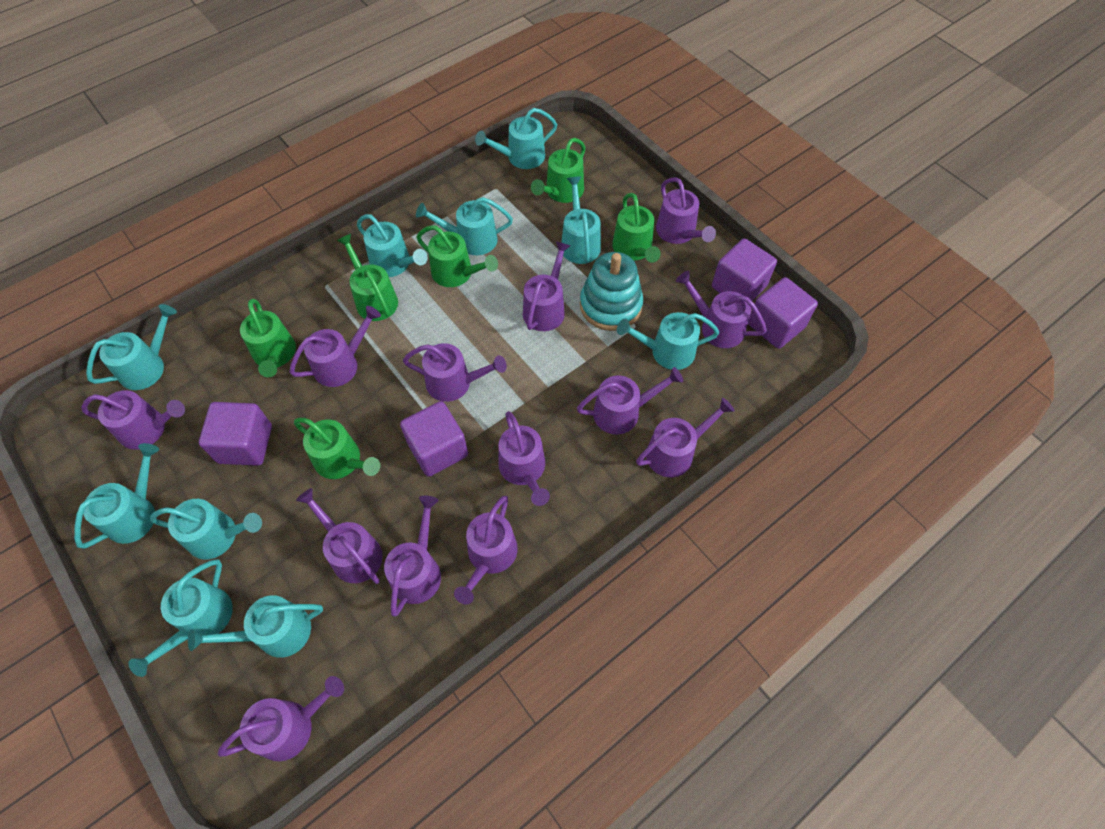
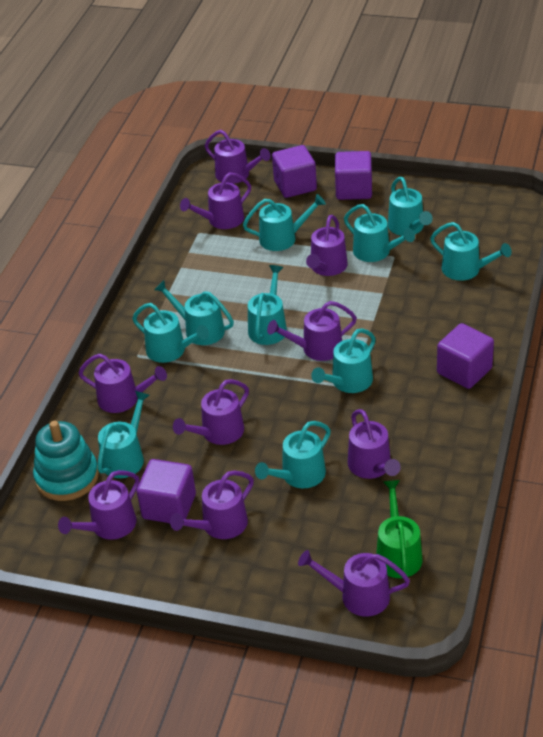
green watering can: 6 -> 1
purple watering can: 13 -> 10

